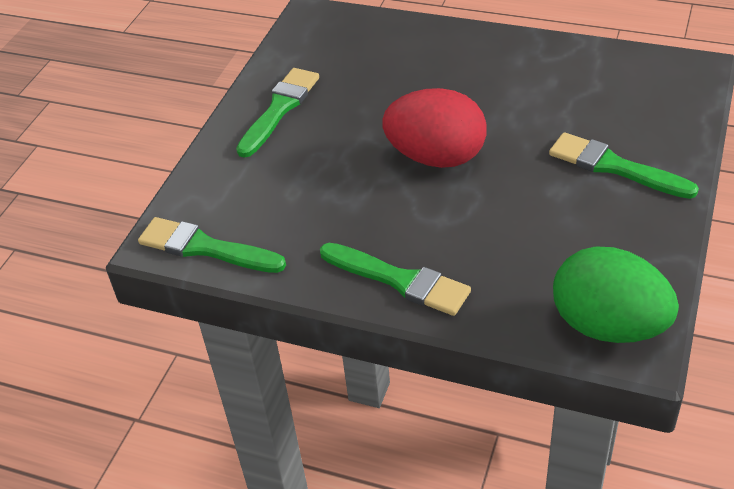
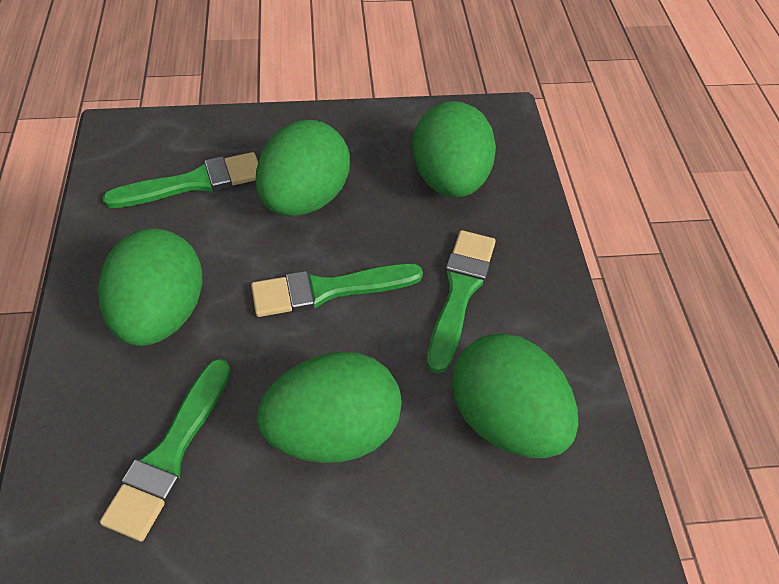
green egg: 1 -> 5
red egg: 1 -> 0

